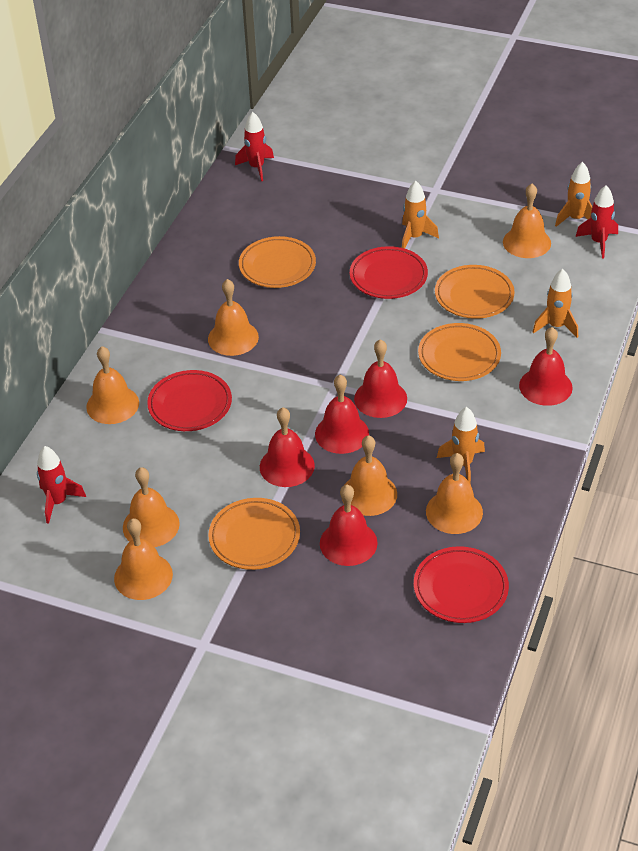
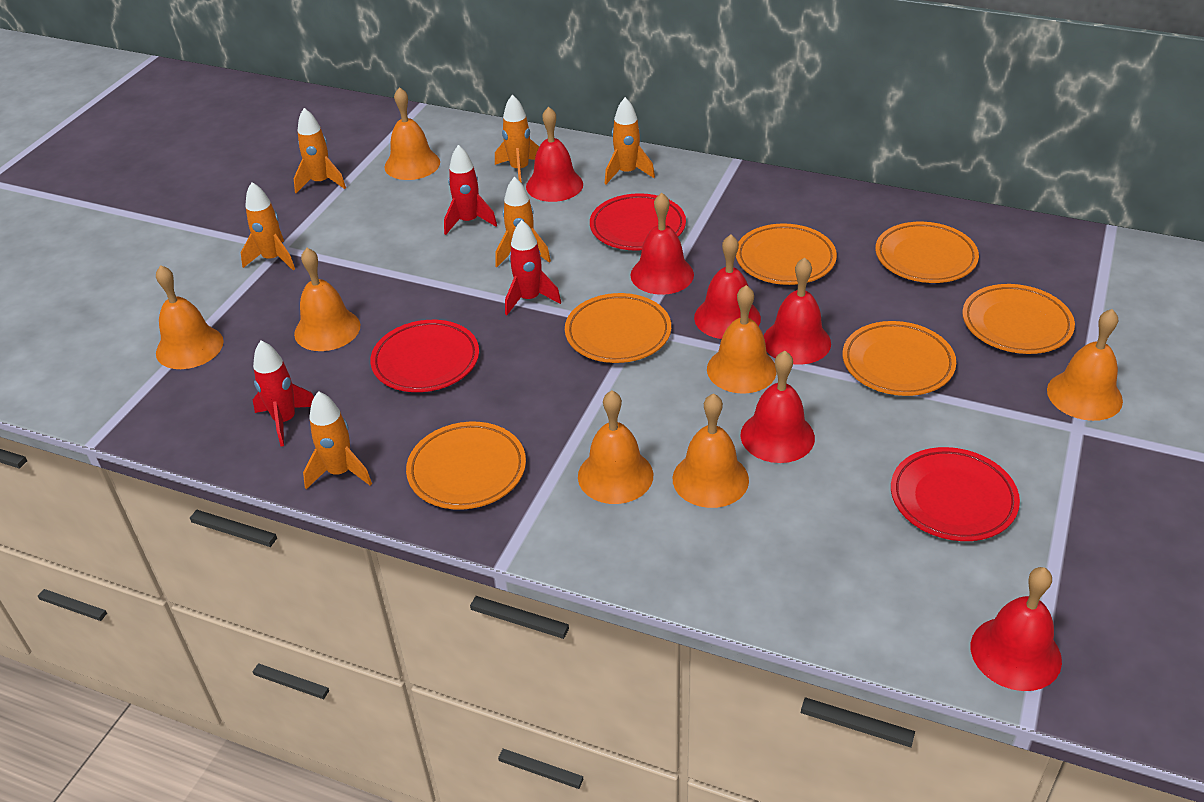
orange plate: 4 -> 6
orange rocket: 4 -> 6
red bell: 5 -> 6

